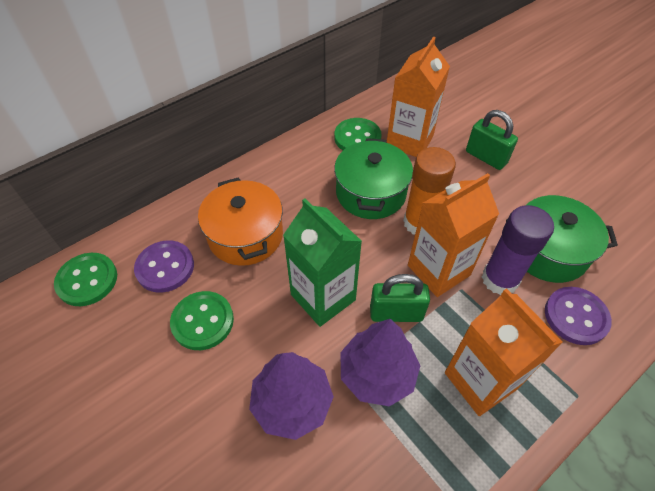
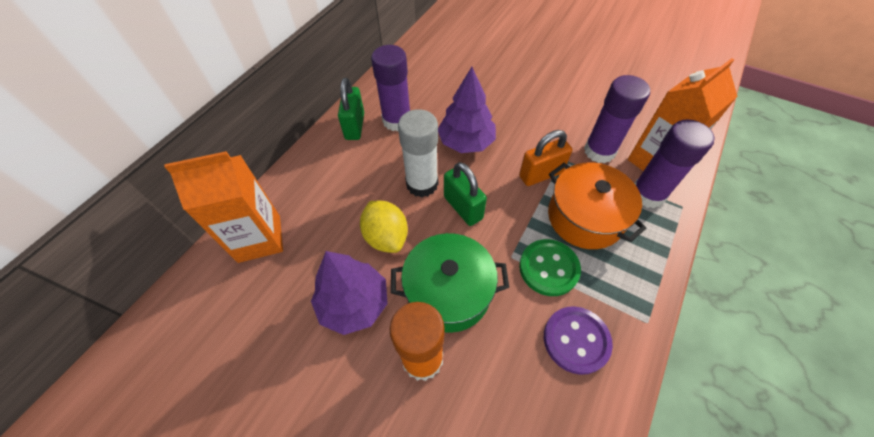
green button: 3 -> 1
green carton: 1 -> 0
green pot: 2 -> 1
orange carton: 3 -> 2
orange padlock: 0 -> 1
purple button: 2 -> 1
purple glue stick: 1 -> 3
white glue stick: 0 -> 1
yellow lemon: 0 -> 1

